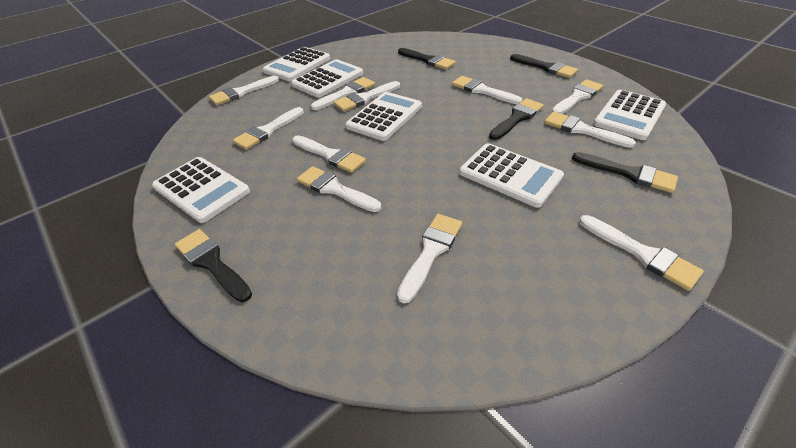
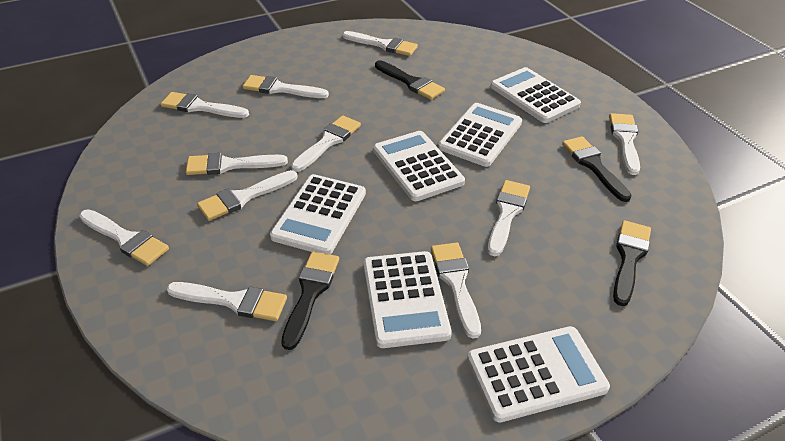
black brush: 5 -> 4

